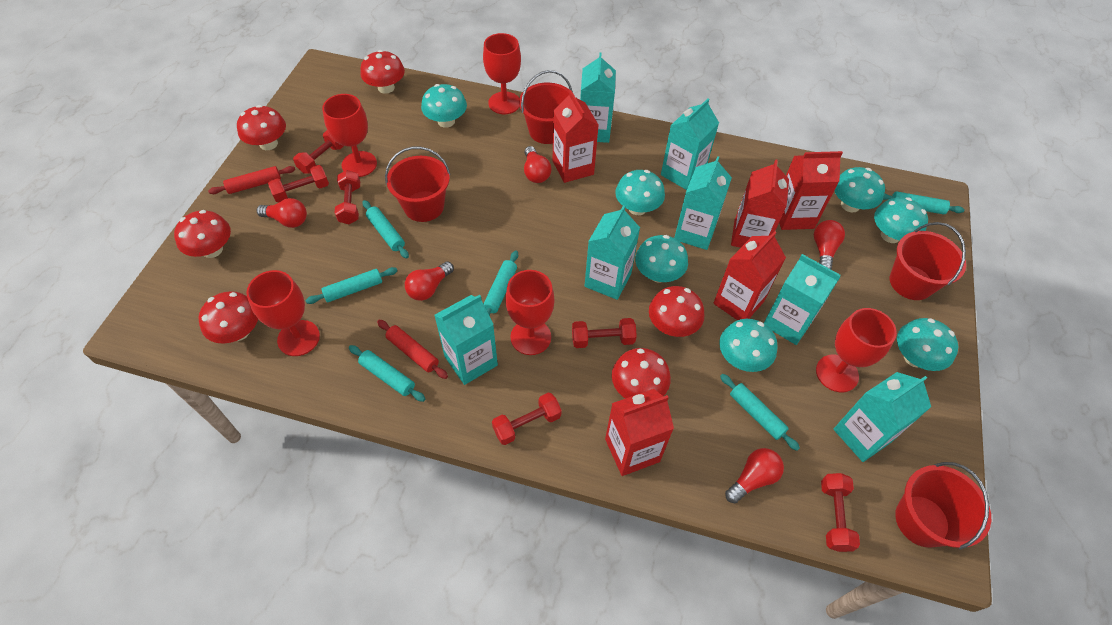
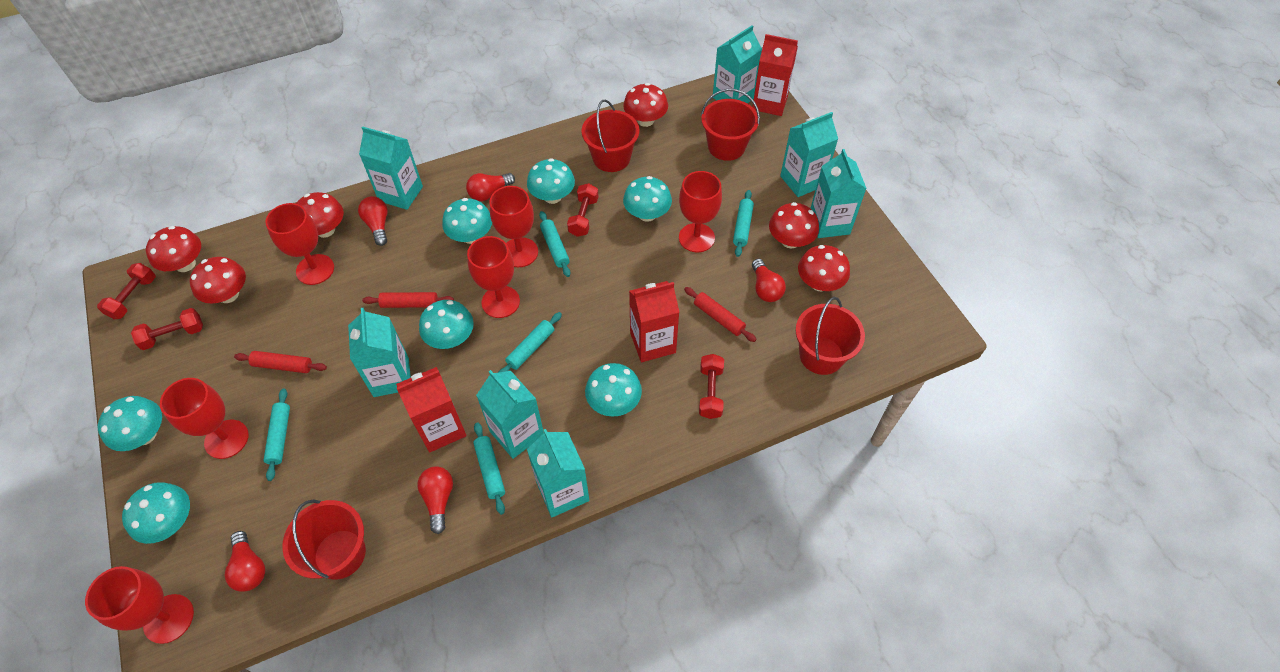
red carton: 5 -> 3
red dumbbell: 6 -> 4
red goblet: 5 -> 6
red rolling pin: 2 -> 3
turquoise rolling pin: 6 -> 5

